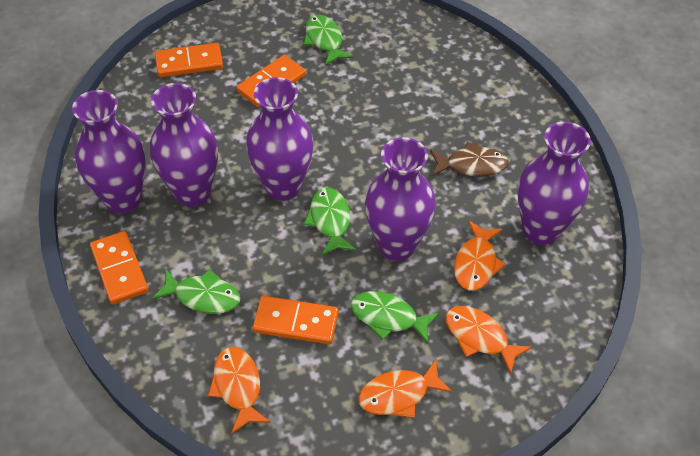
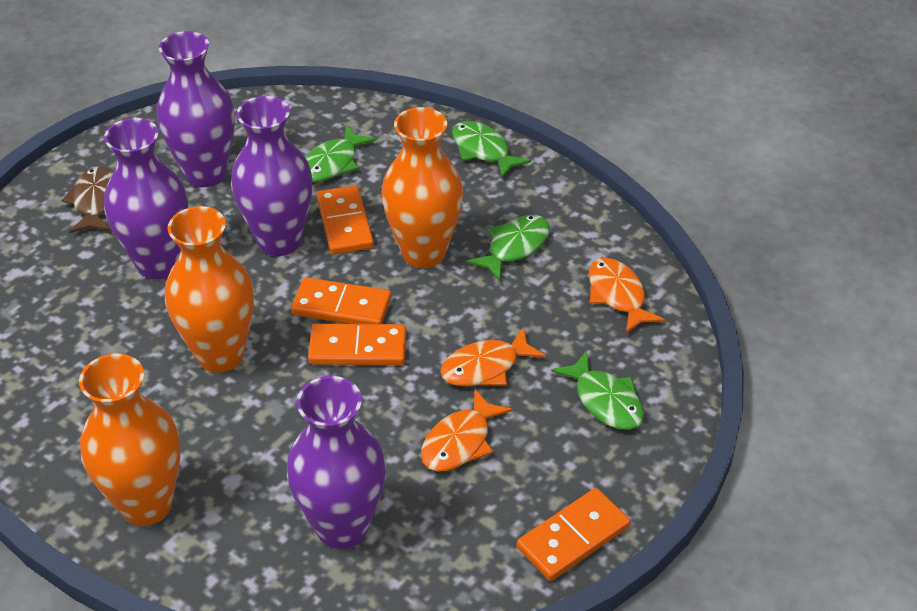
orange fish: 4 -> 3
orange vase: 0 -> 3
purple vase: 5 -> 4

